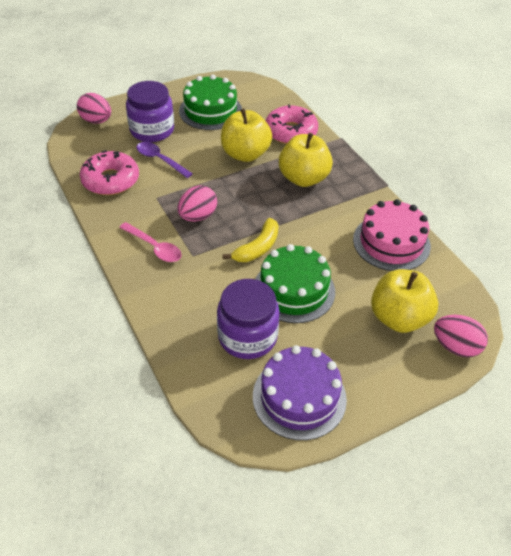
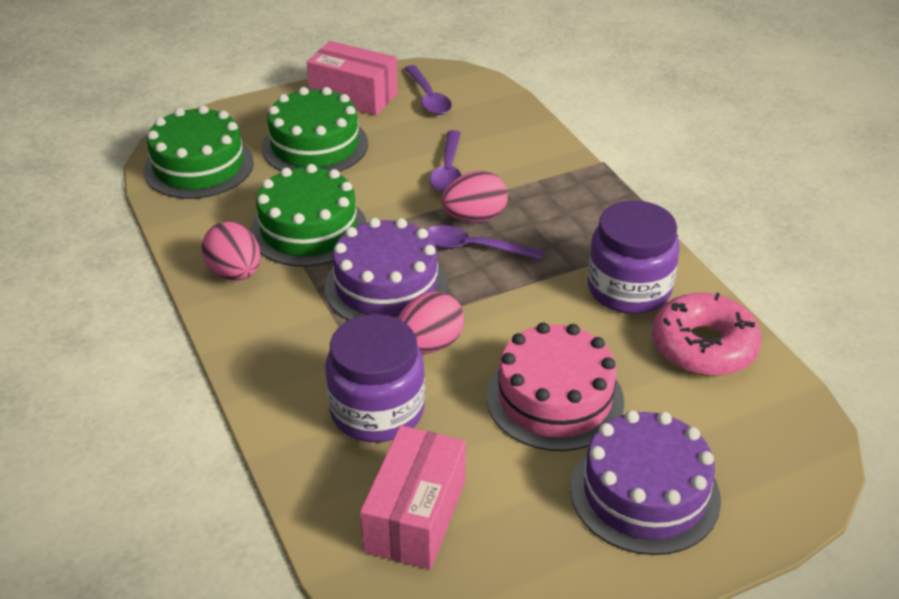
green cake: 2 -> 3
pink box: 0 -> 2
pink donut: 2 -> 1
pink spoon: 1 -> 0
purple cake: 1 -> 2
purple spoon: 1 -> 3
yellow apple: 3 -> 0
yellow banana: 1 -> 0

